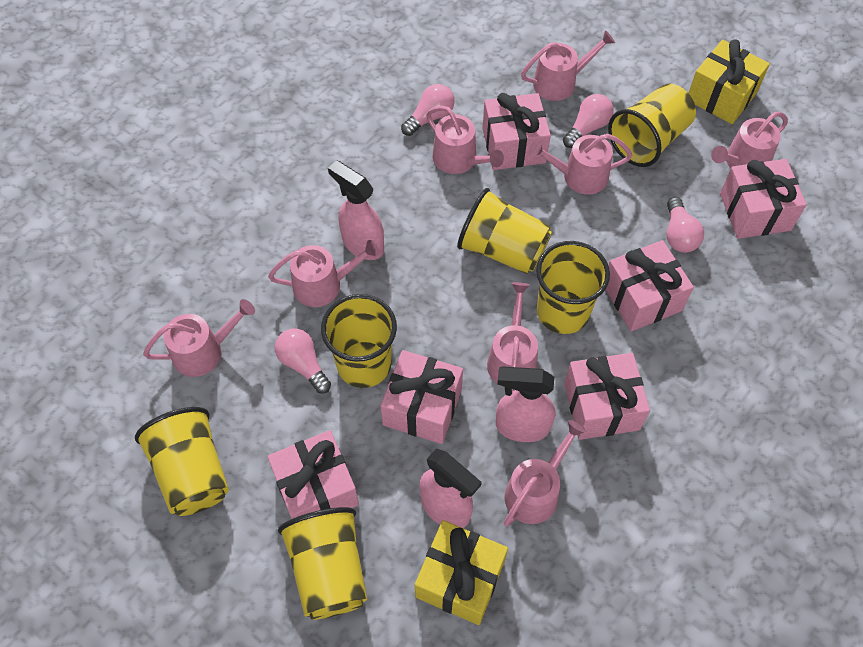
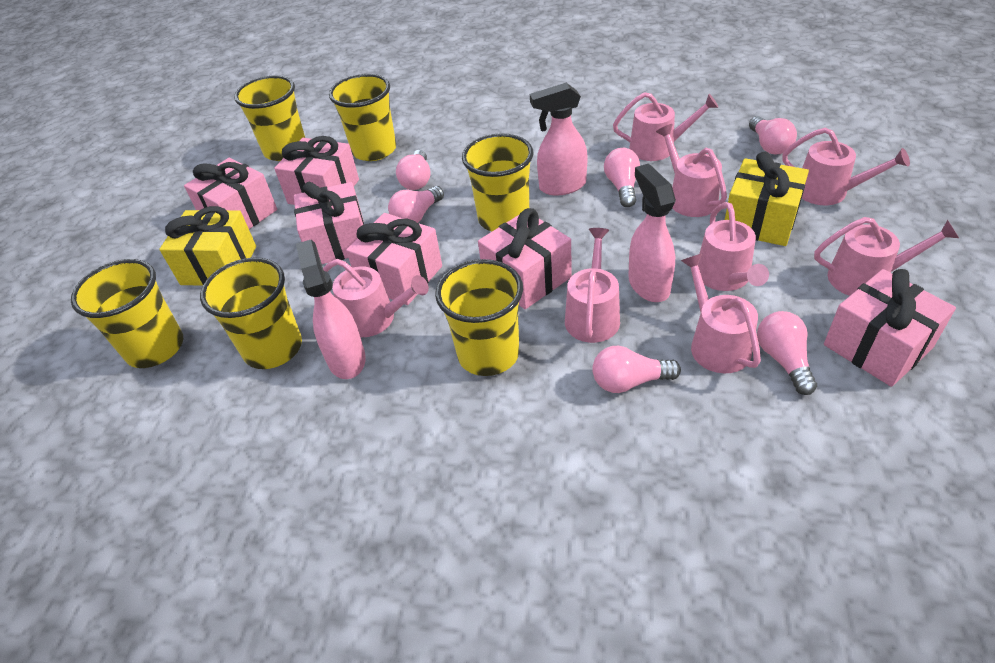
pink light bulb: 4 -> 6

